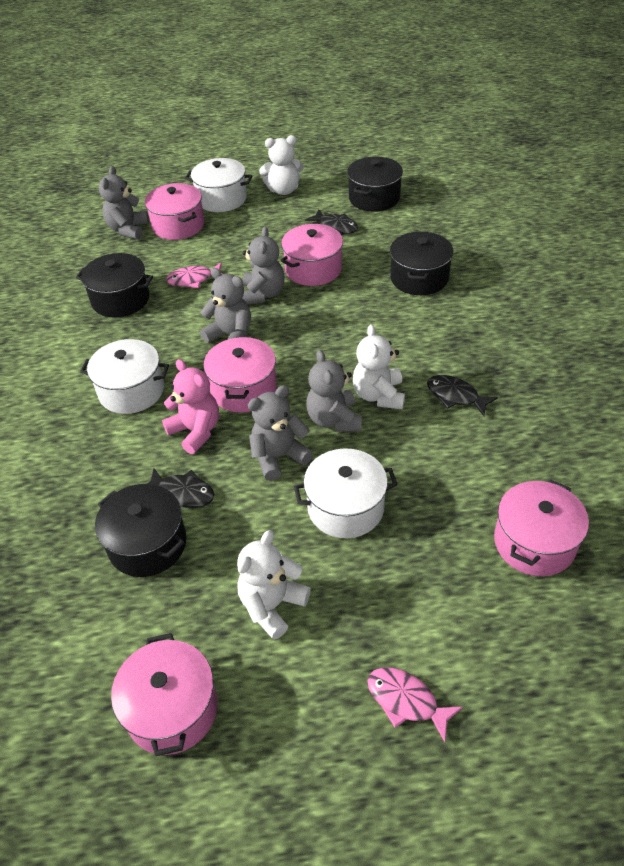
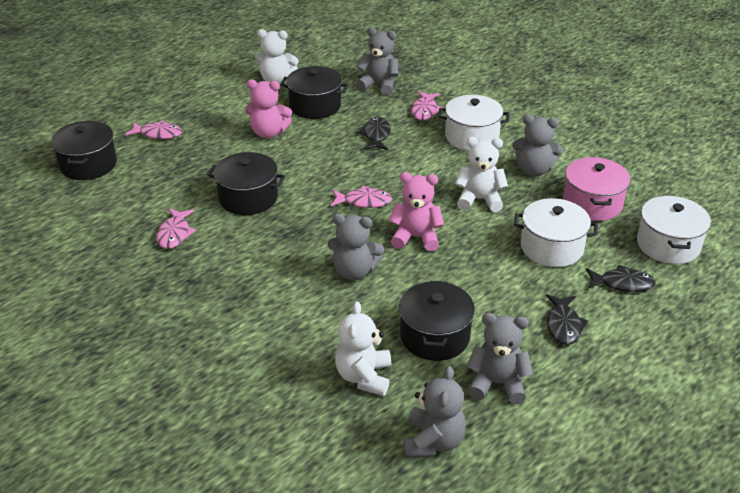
pink fish: 2 -> 4
pink pot: 5 -> 1
pink teddy bear: 1 -> 2

